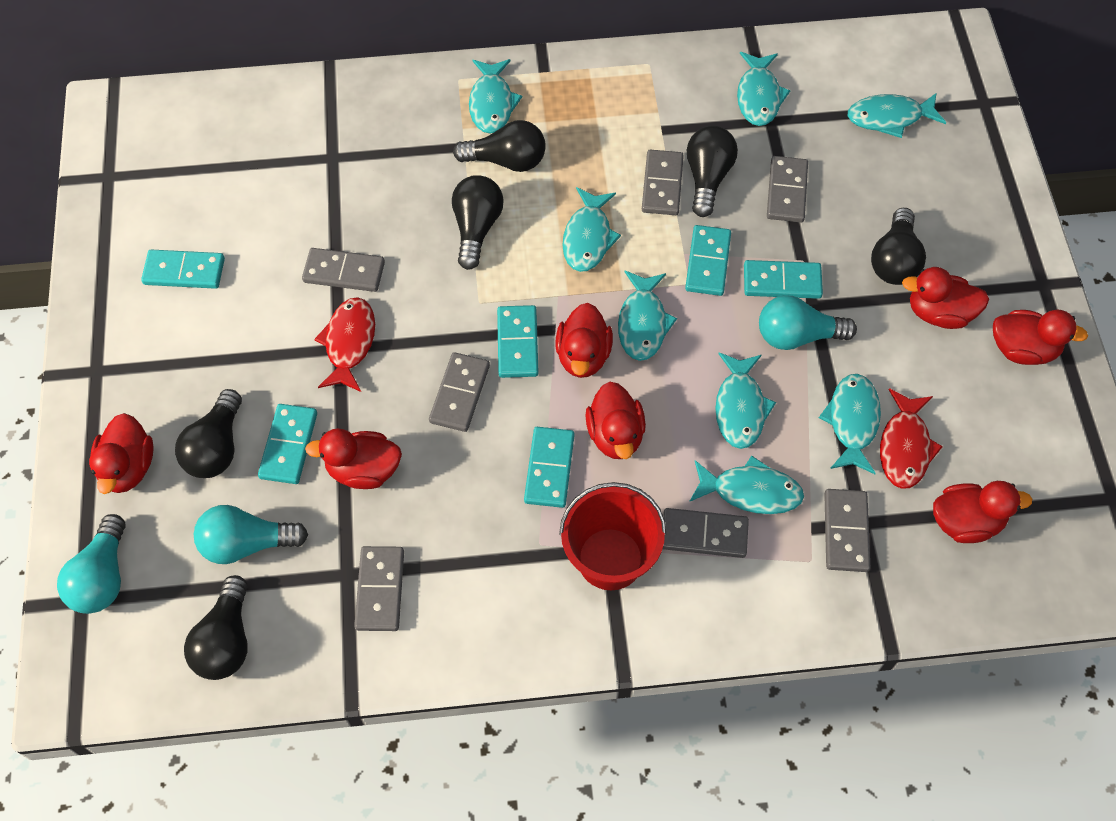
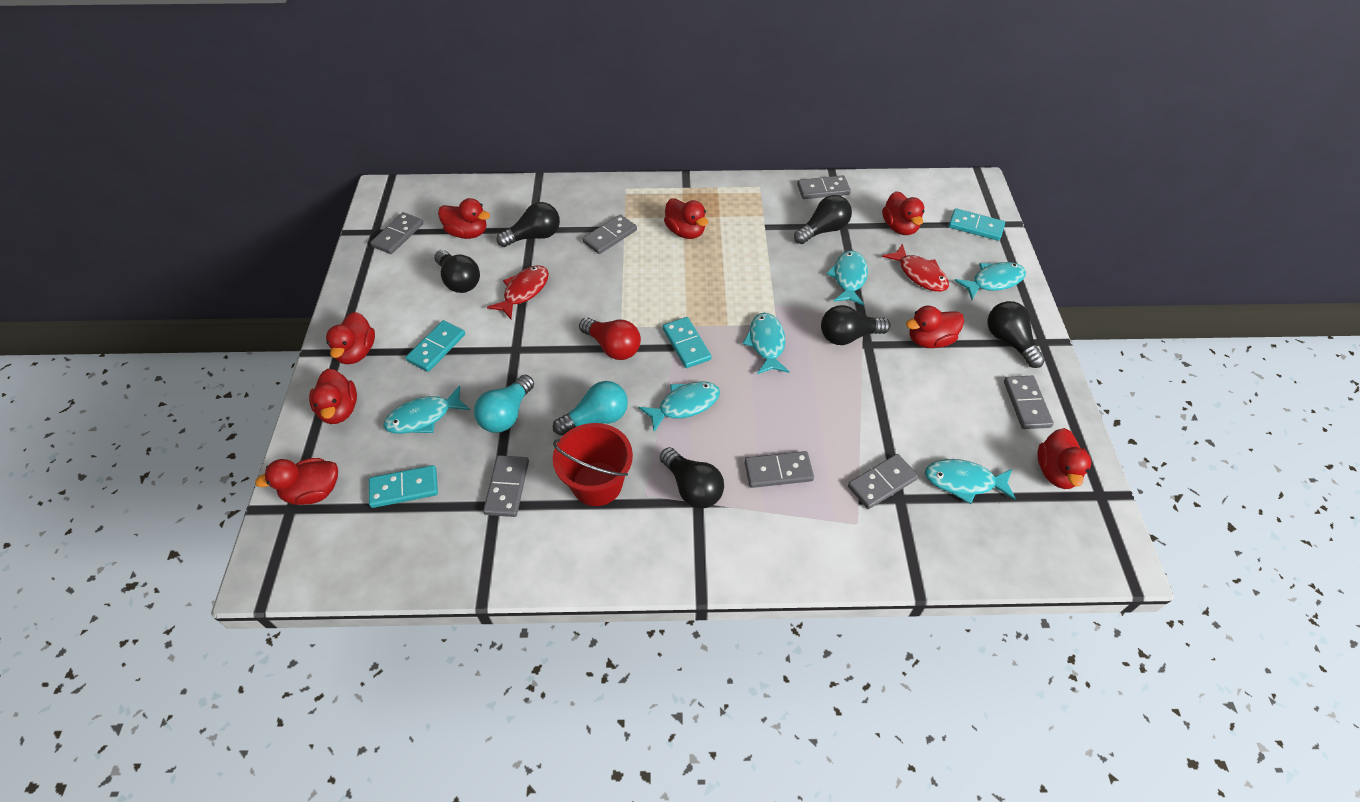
red duck: 7 -> 8
red light bulb: 0 -> 1
turquoise domino: 6 -> 4
turquoise fish: 8 -> 6
turquoise light bulb: 3 -> 2

